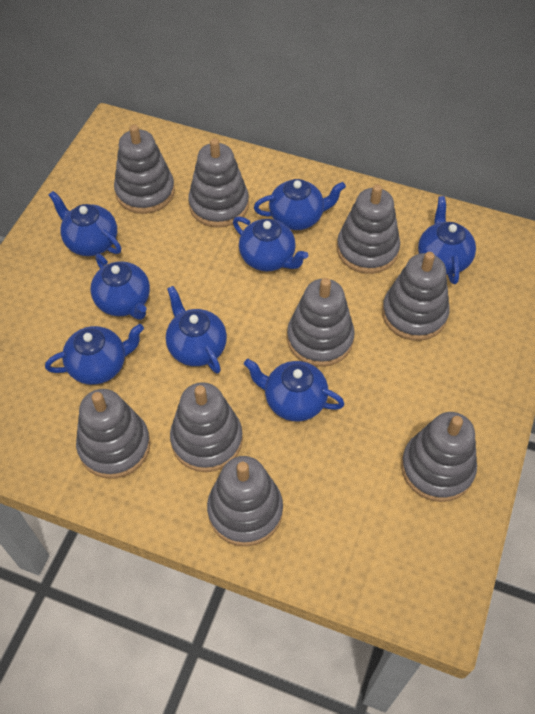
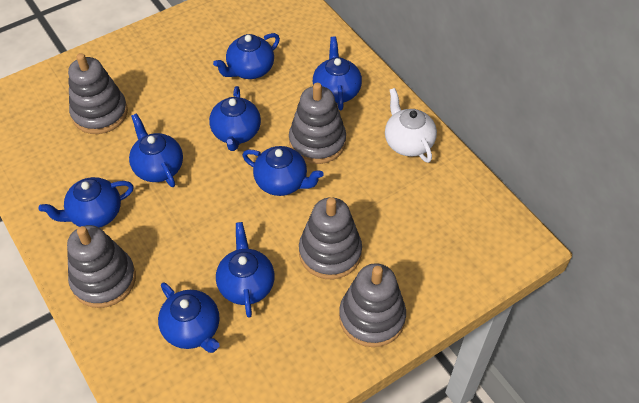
grey stacking toy: 9 -> 5
white teapot: 0 -> 1

